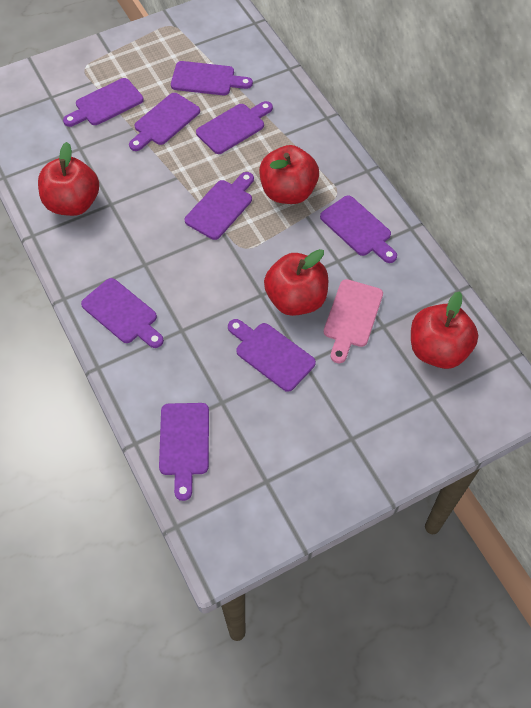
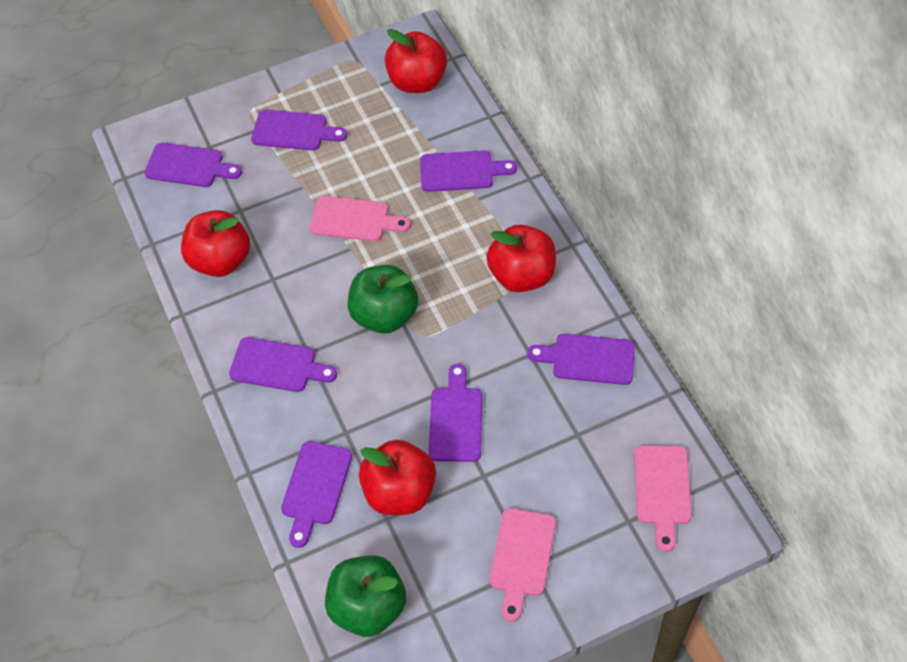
green apple: 0 -> 2
pink cutting board: 1 -> 3
purple cutting board: 9 -> 7

